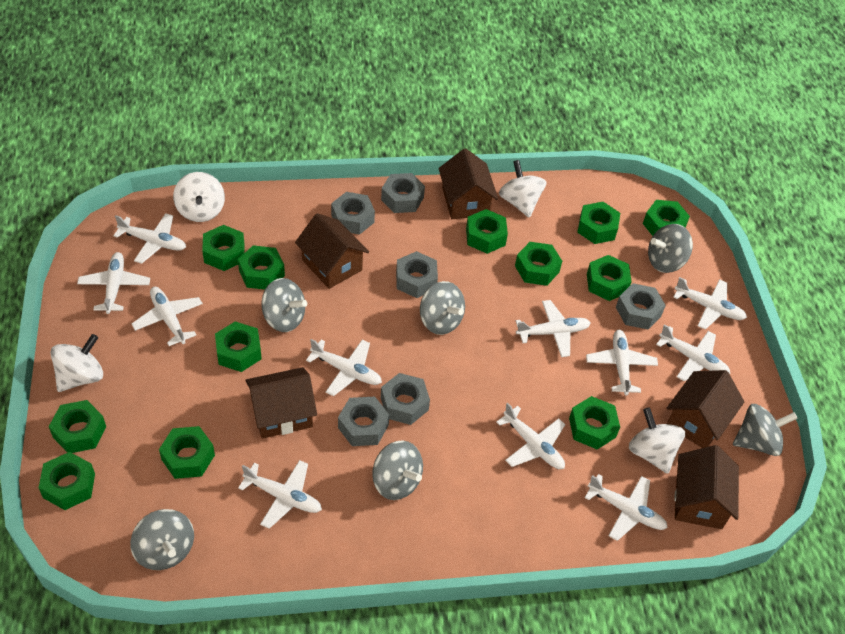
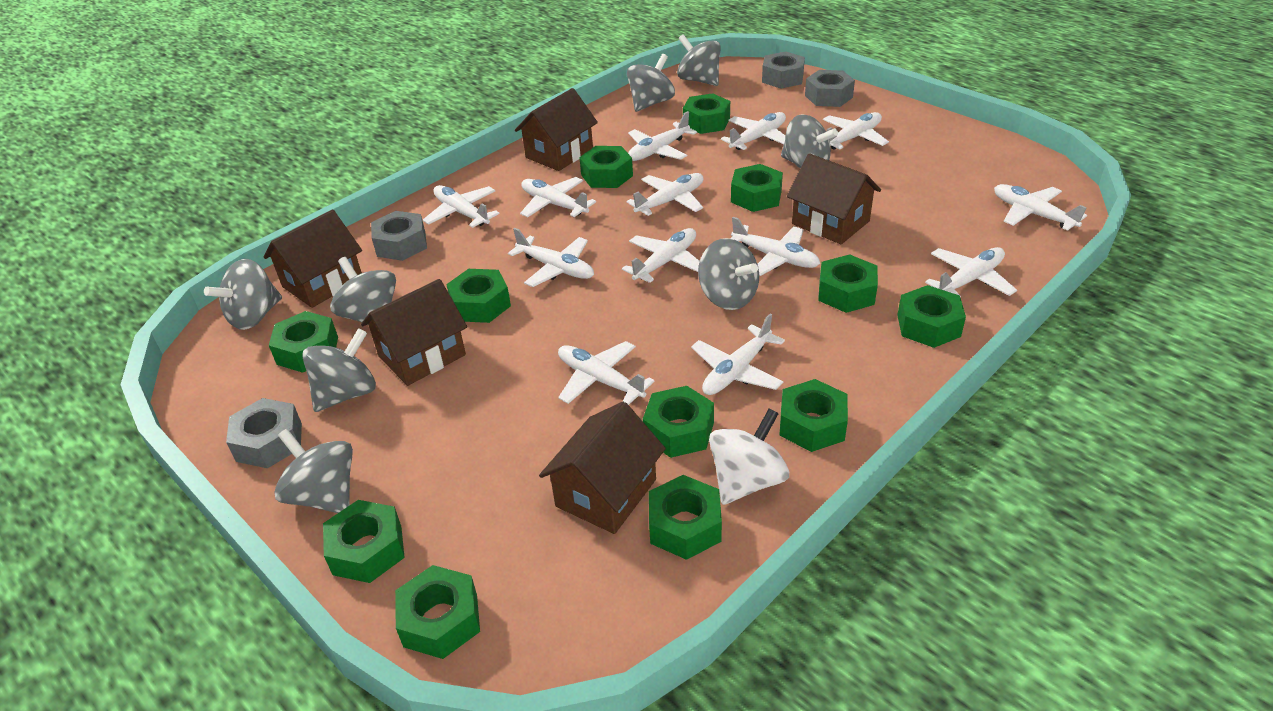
grey nut: 6 -> 4
grey spinning top: 6 -> 8
white plane: 11 -> 13
white spinning top: 4 -> 1

